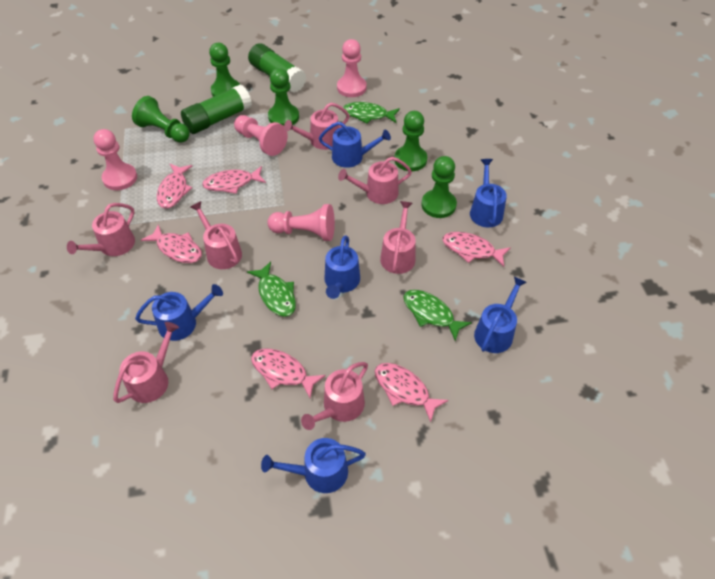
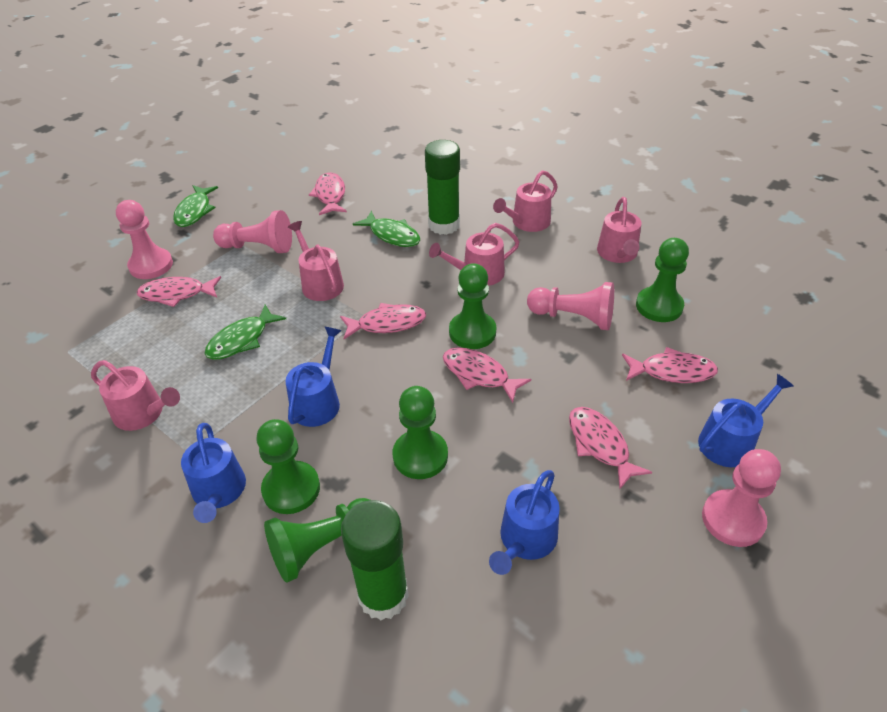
blue watering can: 6 -> 4
pink watering can: 7 -> 5

